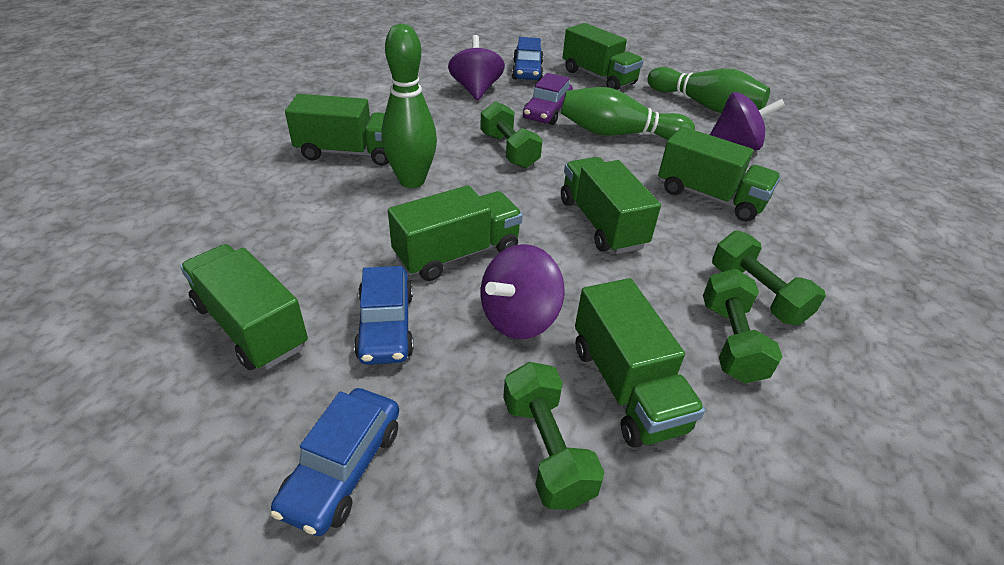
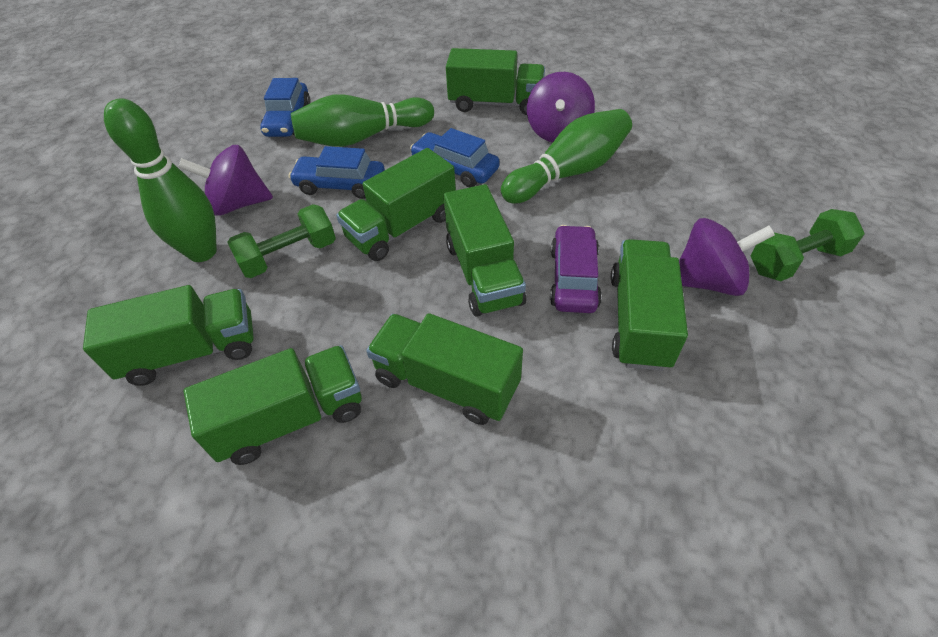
green dumbbell: 4 -> 2

